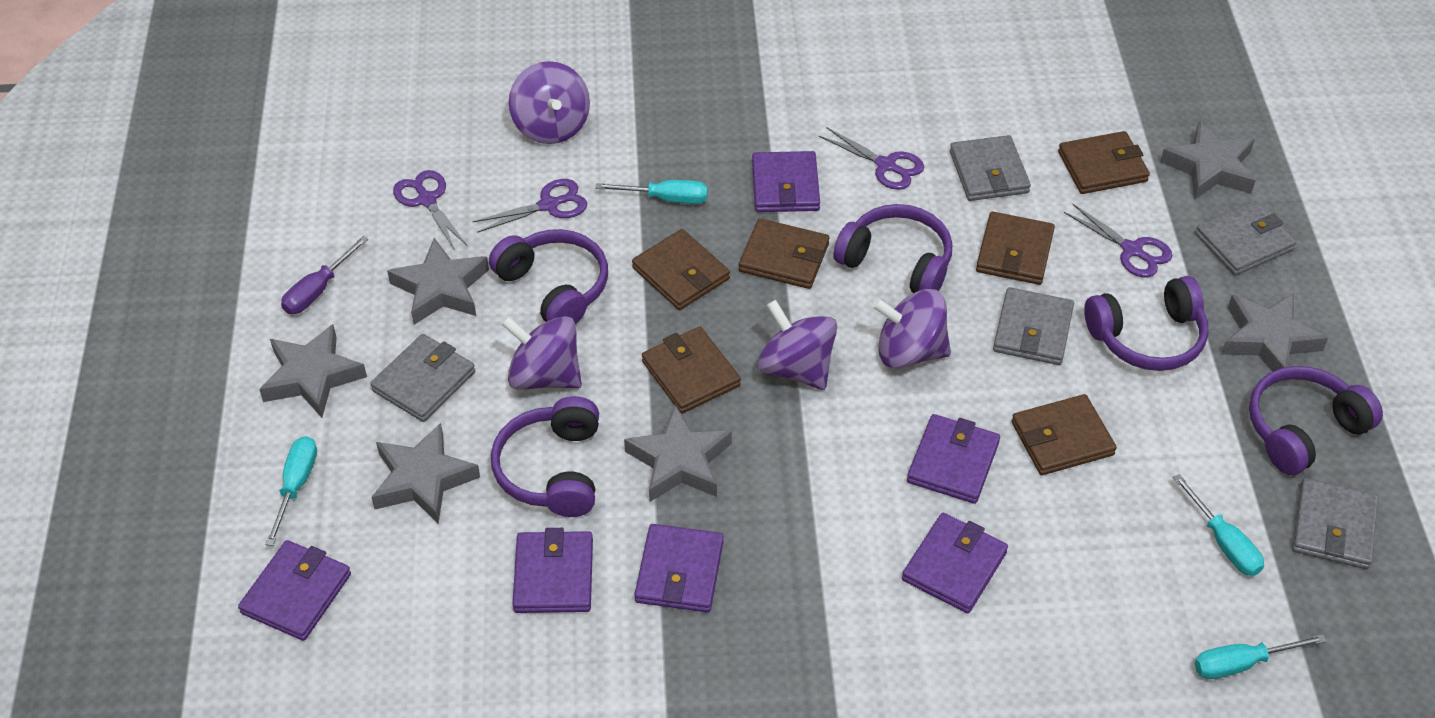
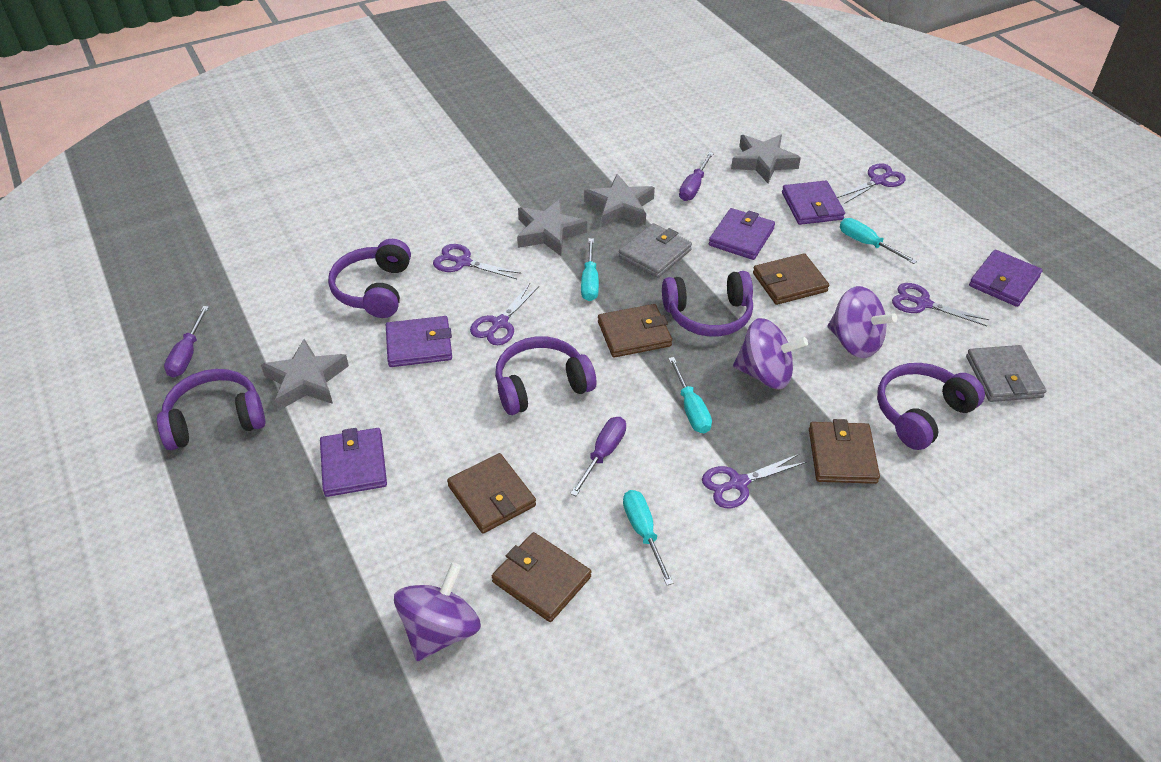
brown wallet: 6 -> 5
grey star: 6 -> 4
grey wallet: 5 -> 2
purple scissors: 4 -> 5
purple screwdriver: 1 -> 3
purple spinning top: 4 -> 3
purple wallet: 6 -> 5

